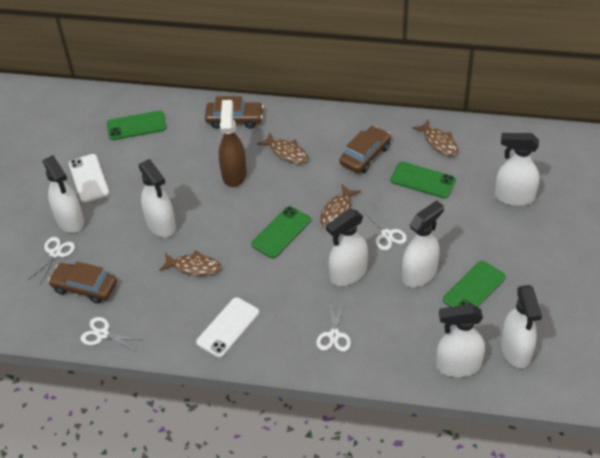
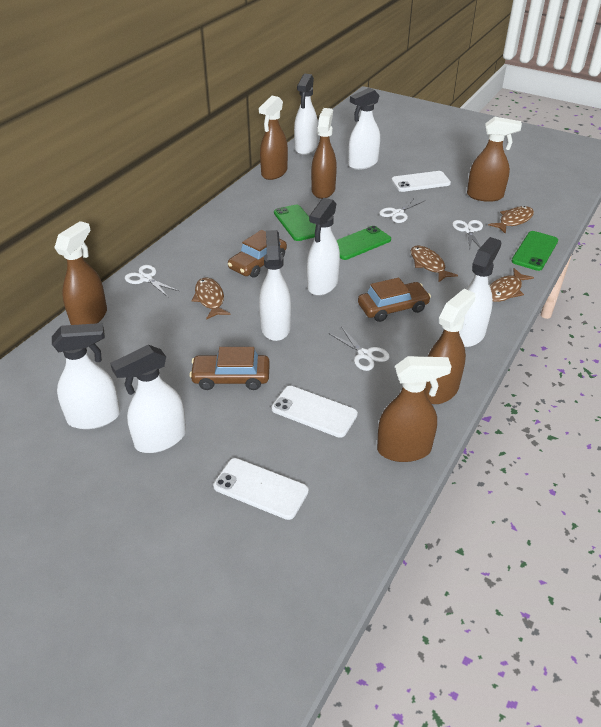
brown spray bottle: 1 -> 6
green phone: 4 -> 3
white phone: 2 -> 3

